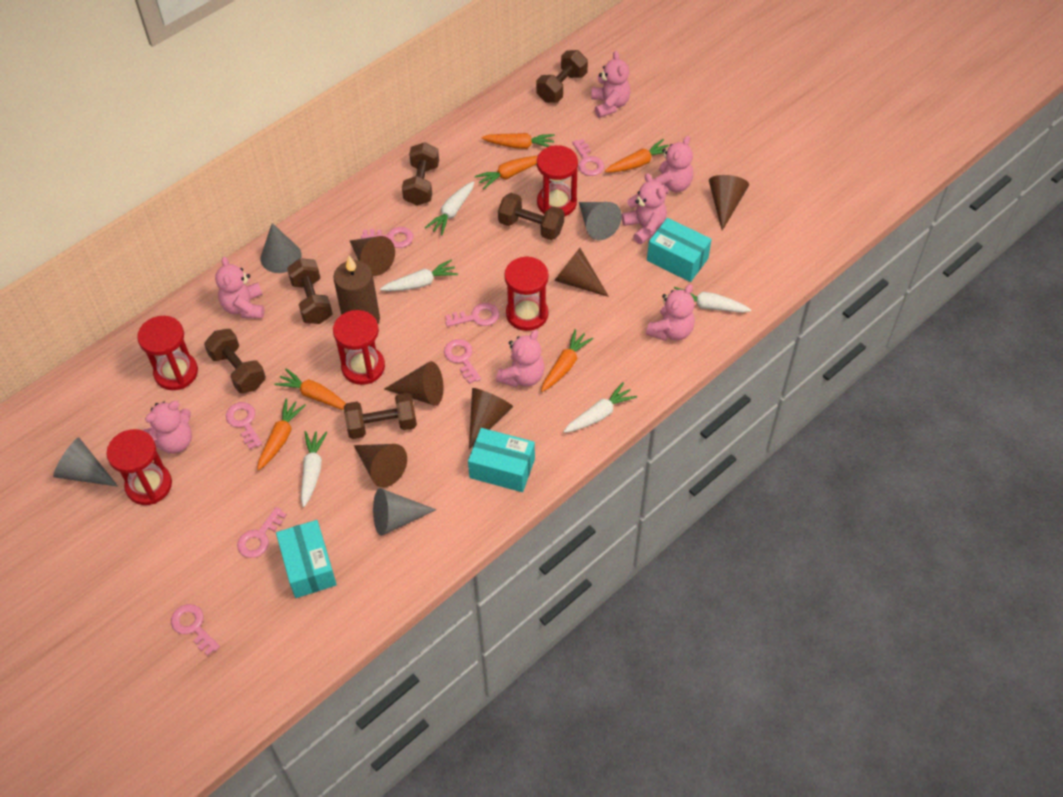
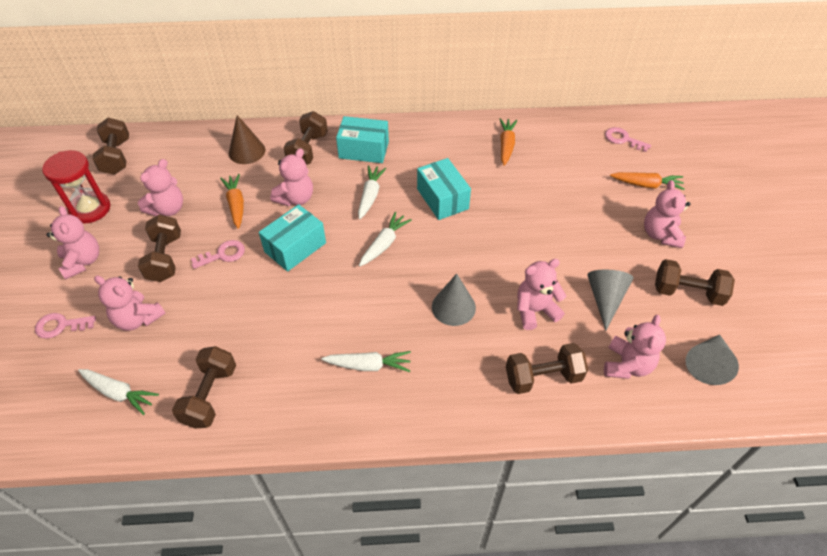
brown candle: 1 -> 0
brown cone: 6 -> 1
grey cone: 4 -> 3
orange carrot: 6 -> 3
pink key: 7 -> 3
red hourglass: 5 -> 1
white carrot: 5 -> 4

